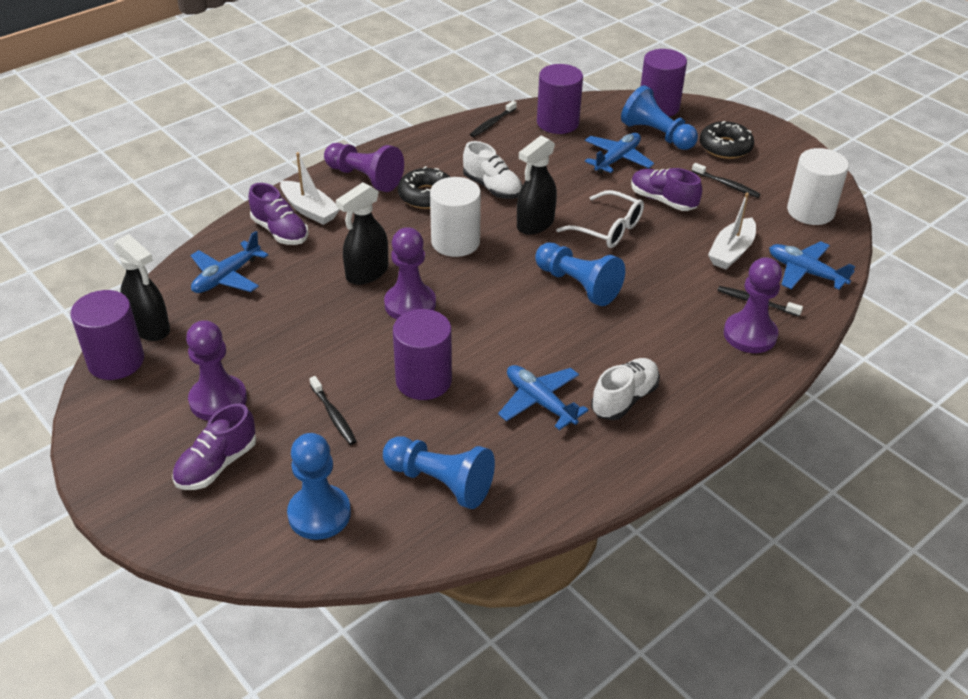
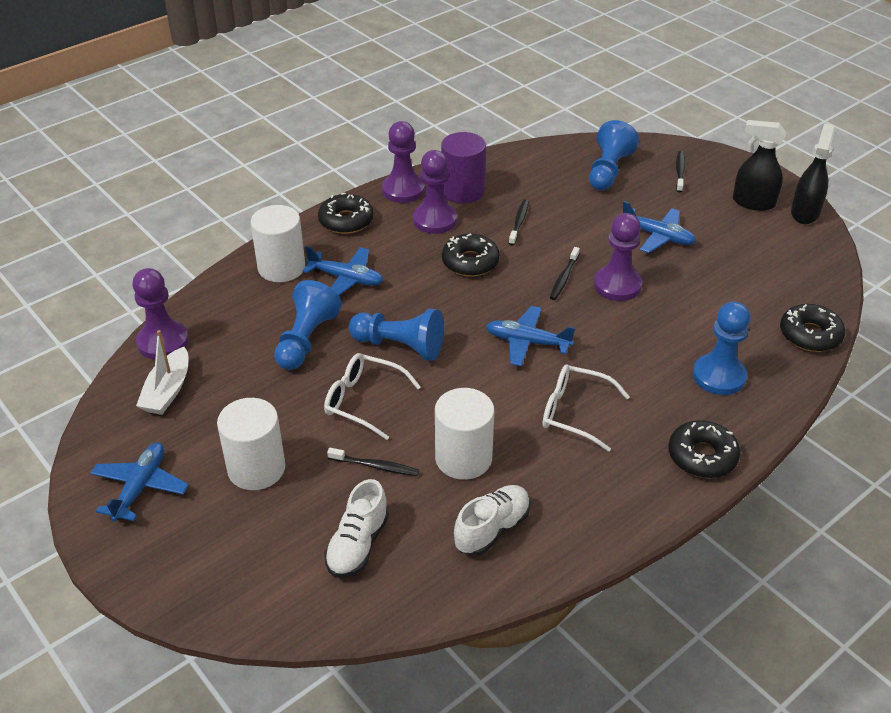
black donut: 2 -> 4
black spray bottle: 3 -> 2
purple cylinder: 4 -> 1
purple shoe: 3 -> 0
white boat: 2 -> 1
white cylinder: 2 -> 3
white glasses: 1 -> 2

